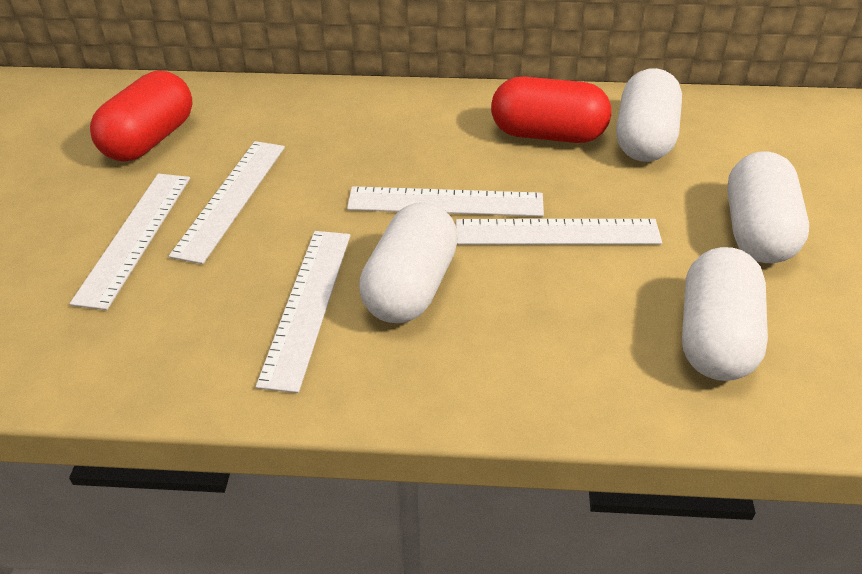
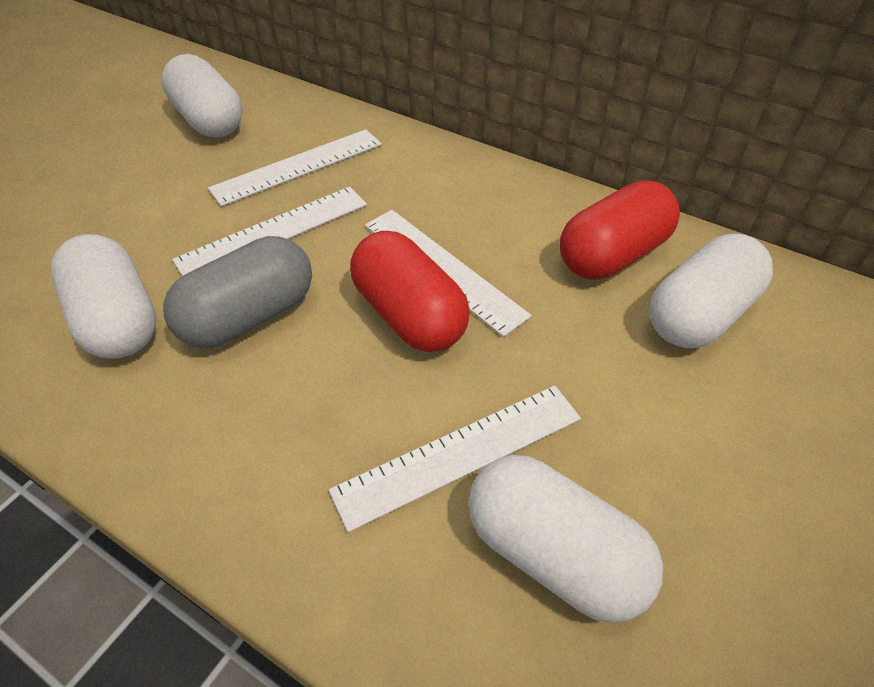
grey capsule: 0 -> 1
white ruler: 5 -> 4

